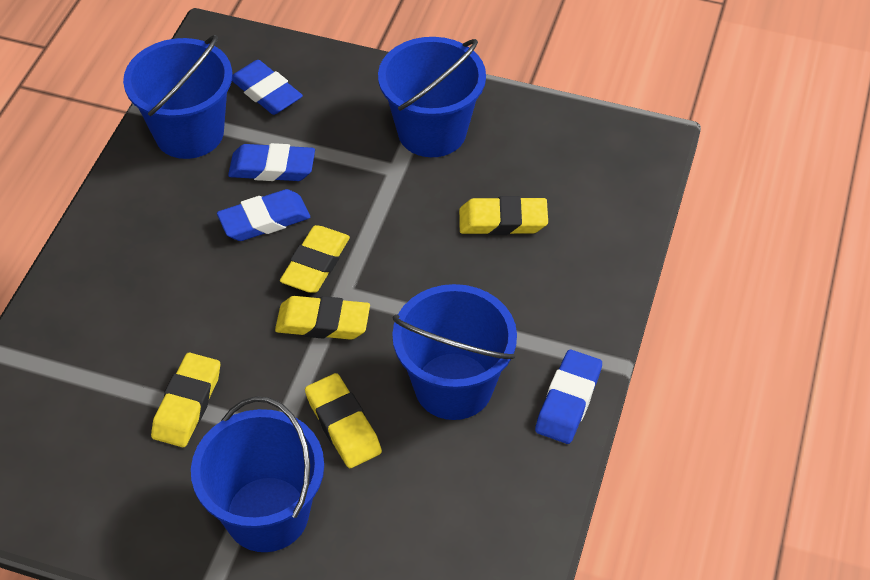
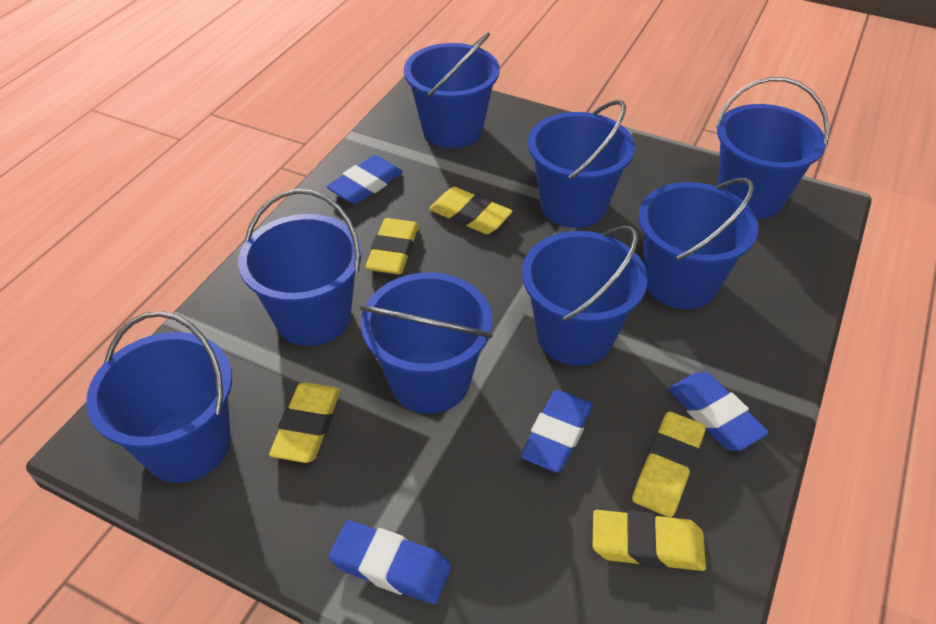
blue bucket: 4 -> 8

